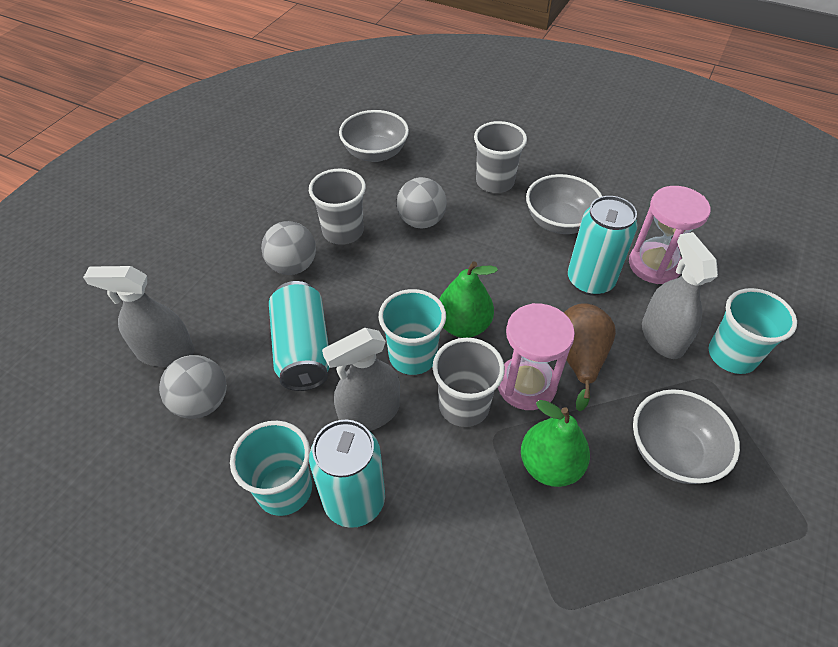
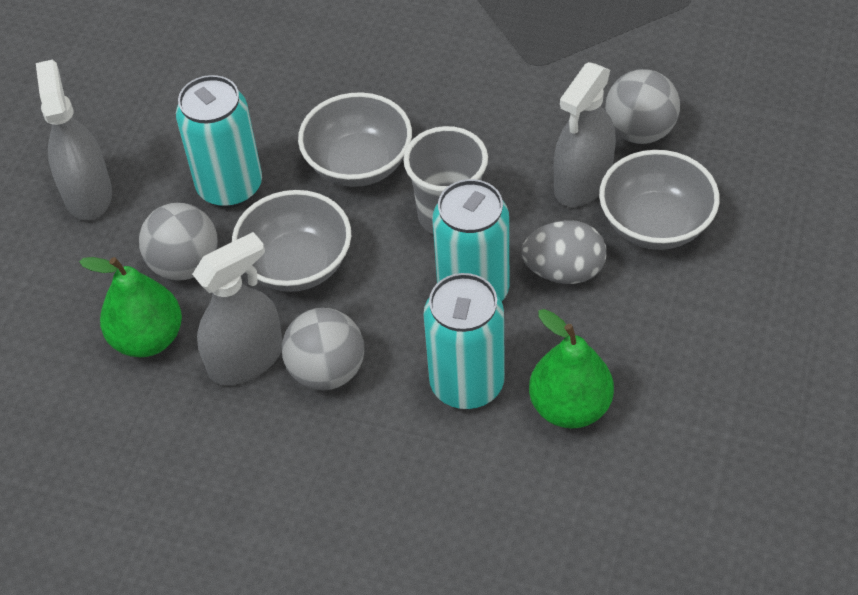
brown pear: 1 -> 0
grey cup: 3 -> 1
grey egg: 0 -> 1
pink hourglass: 2 -> 0
turquoise cup: 3 -> 0

